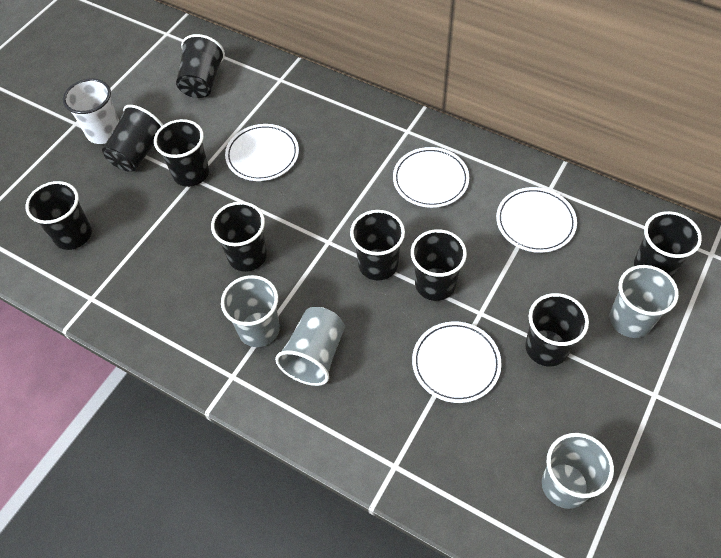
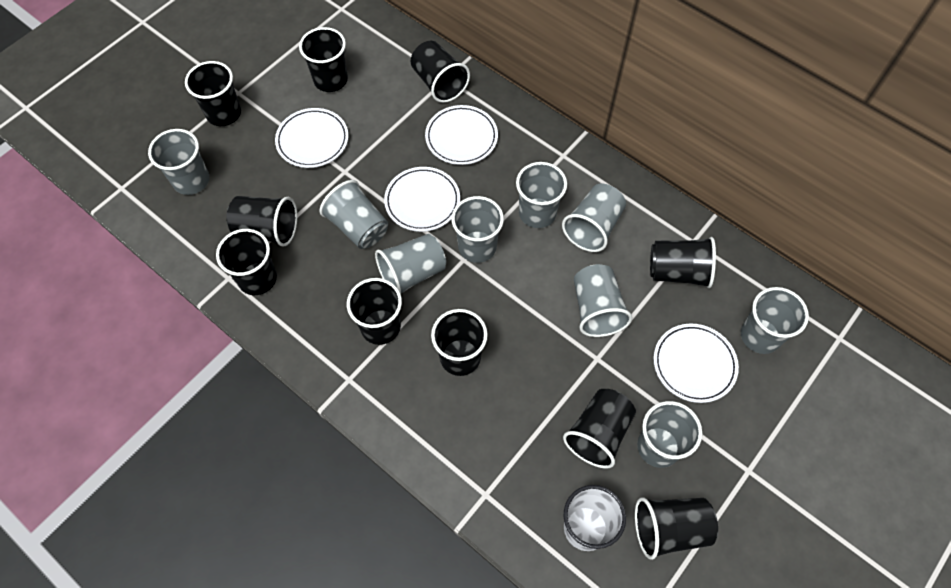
black cup: 9 -> 10
grey cup: 4 -> 9

